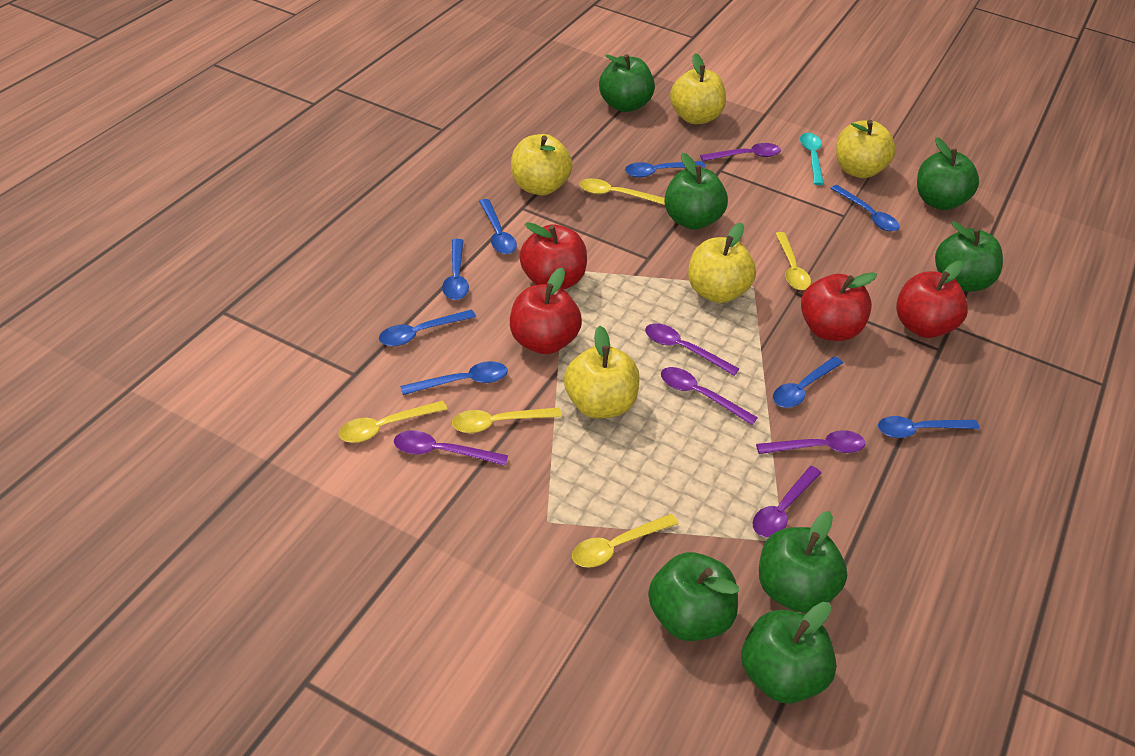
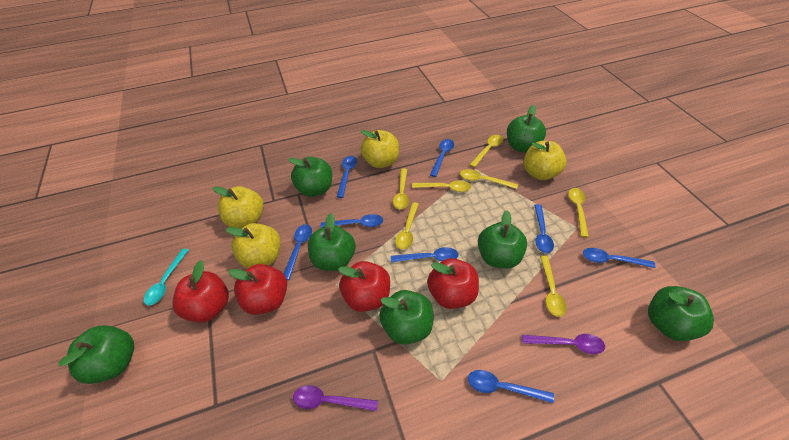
purple spoon: 6 -> 2
yellow apple: 5 -> 4
yellow spoon: 5 -> 7

